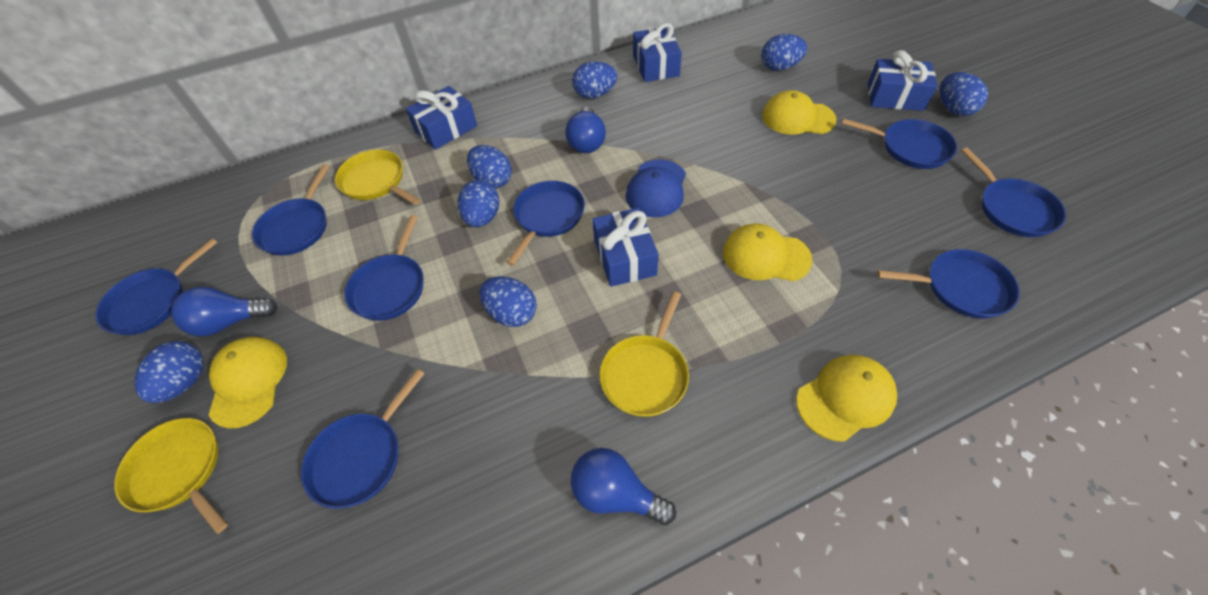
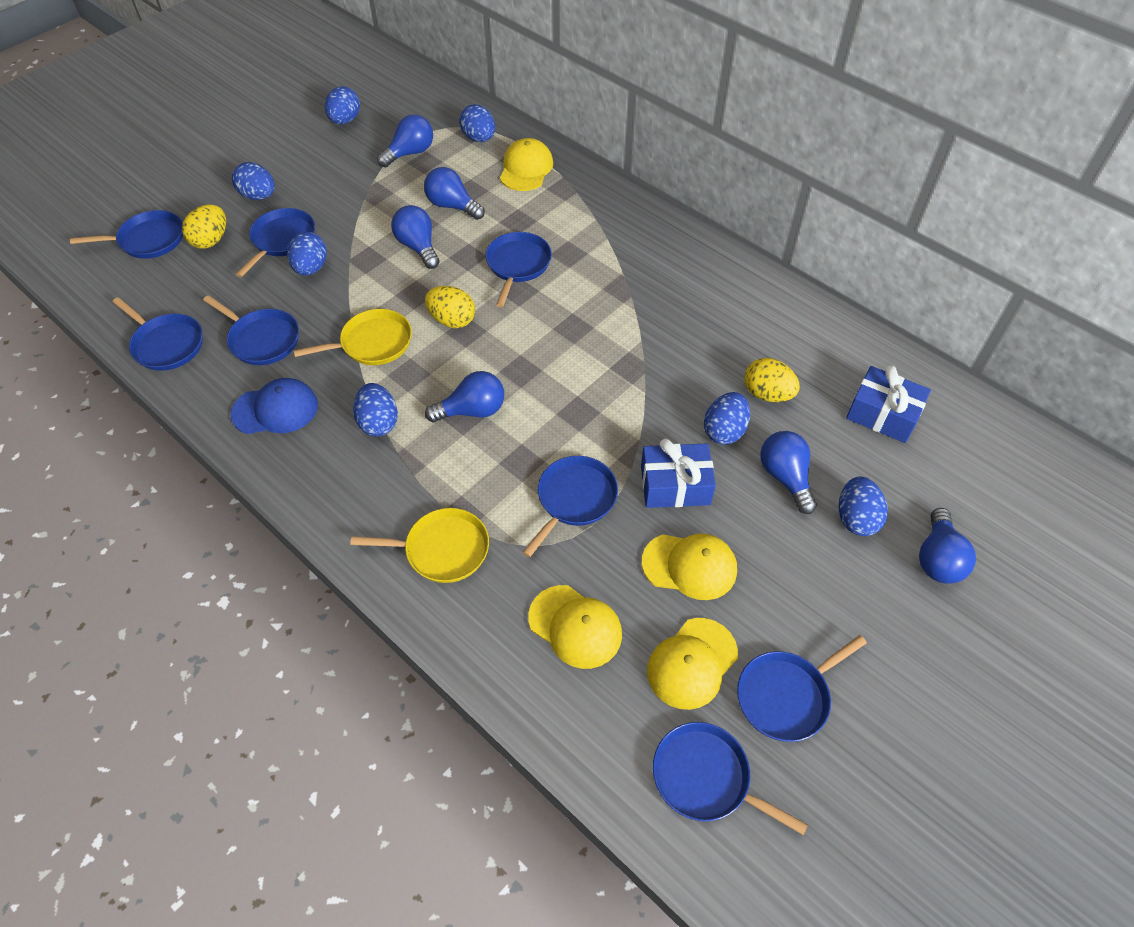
blue gift: 4 -> 2
blue light bulb: 3 -> 6
yellow egg: 0 -> 3
yellow pan: 3 -> 2

